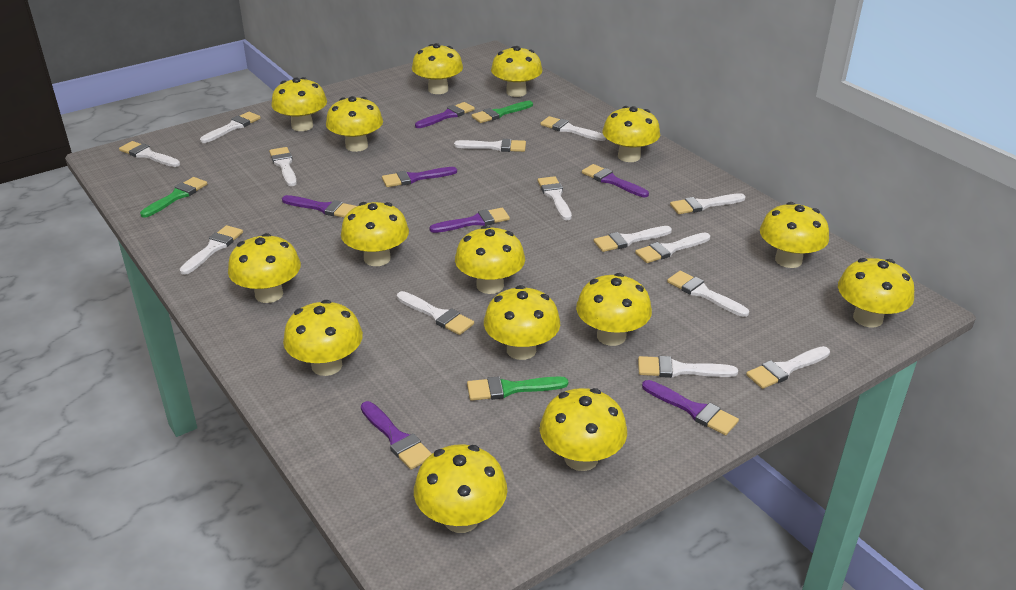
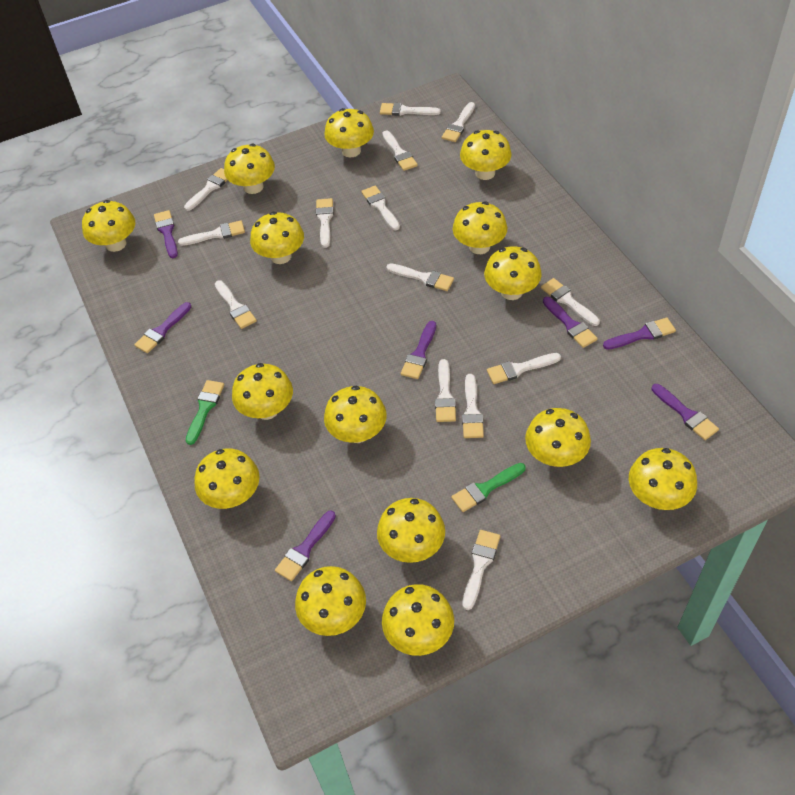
green brush: 3 -> 2

